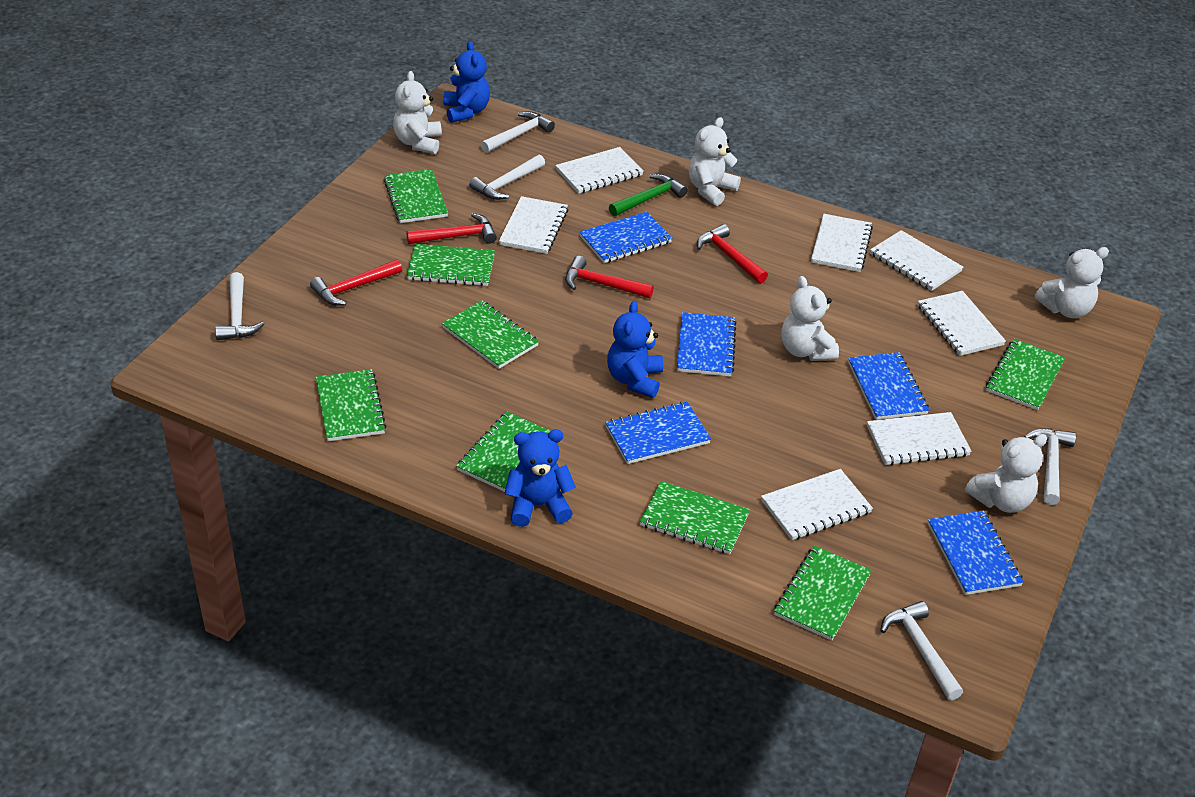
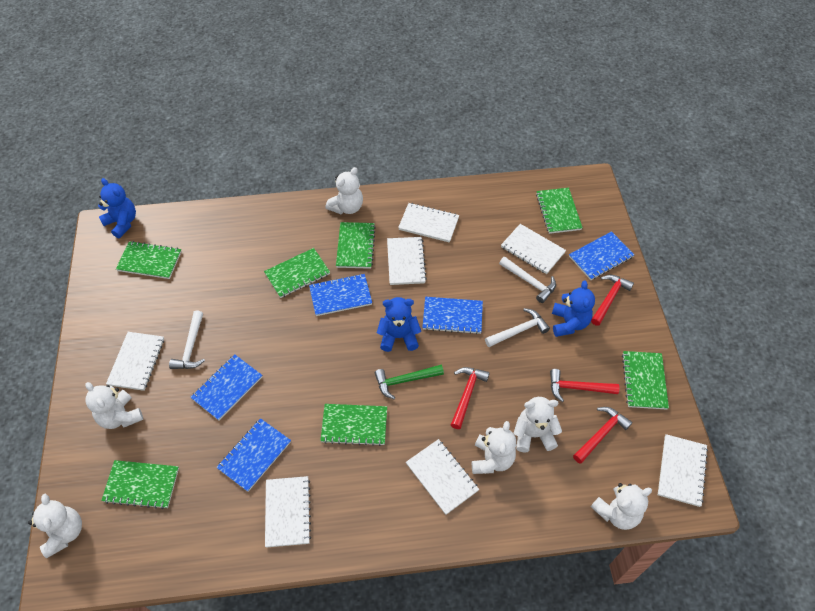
green notebook: 8 -> 7
white hammer: 5 -> 3
white teddy bear: 5 -> 6

